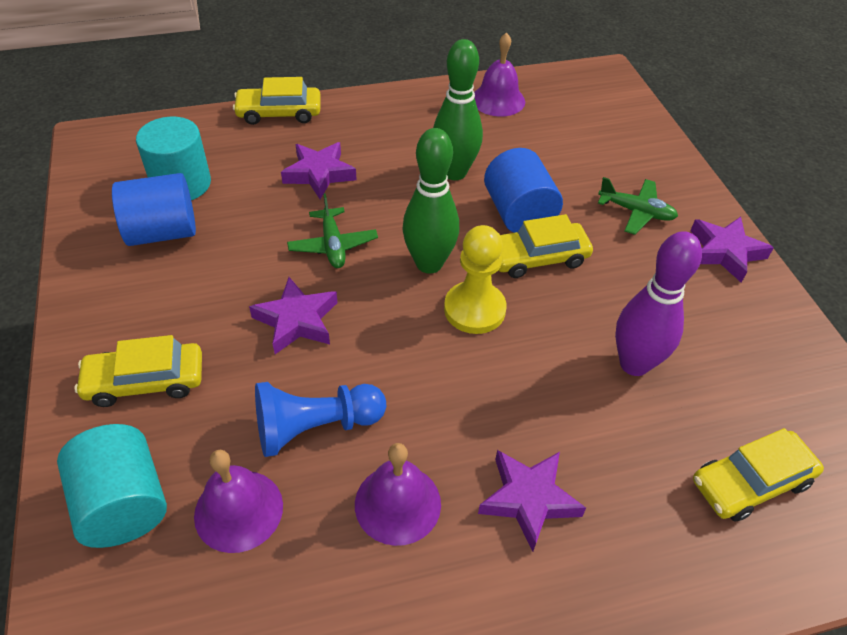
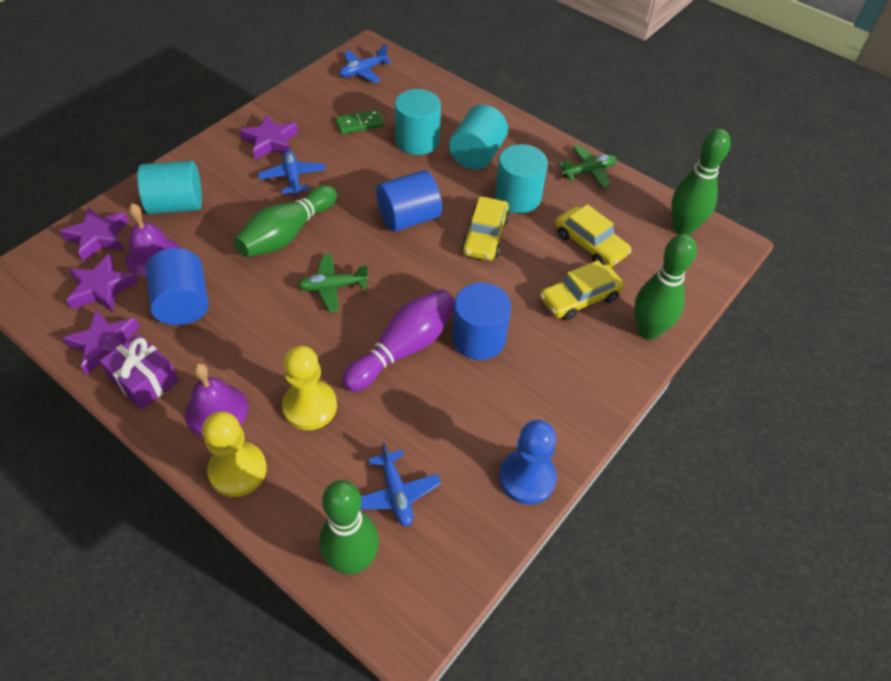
blue cylinder: 2 -> 3
blue plane: 0 -> 3
green bowling pin: 2 -> 4
green domino: 0 -> 1
purple bell: 3 -> 2
purple gift: 0 -> 1
turquoise cylinder: 2 -> 4
yellow car: 4 -> 3
yellow pawn: 1 -> 2

